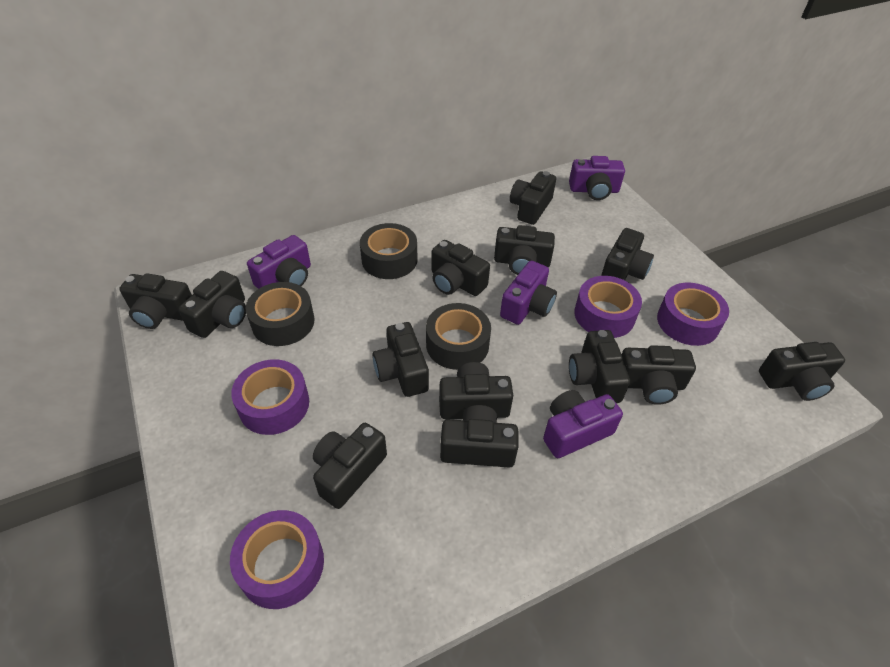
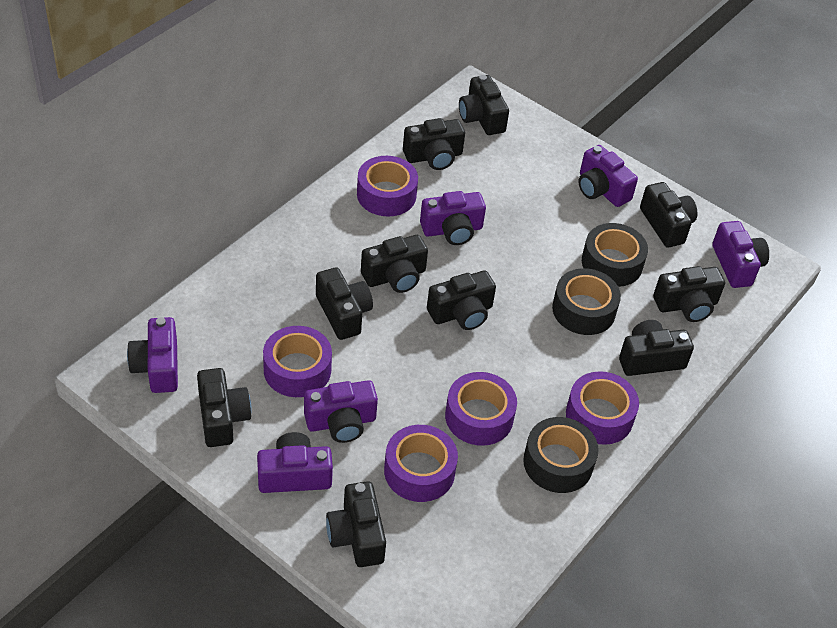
black camera: 13 -> 10
purple camera: 4 -> 6
purple tape: 4 -> 5

